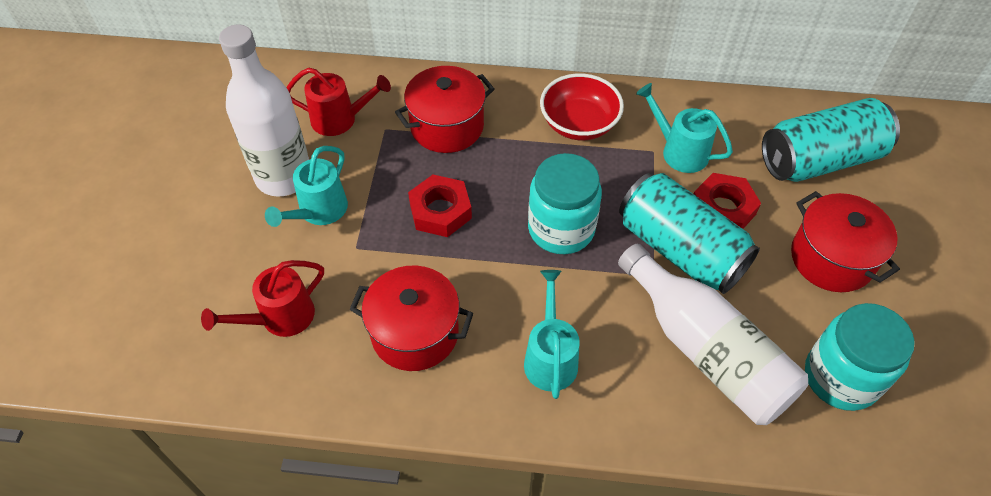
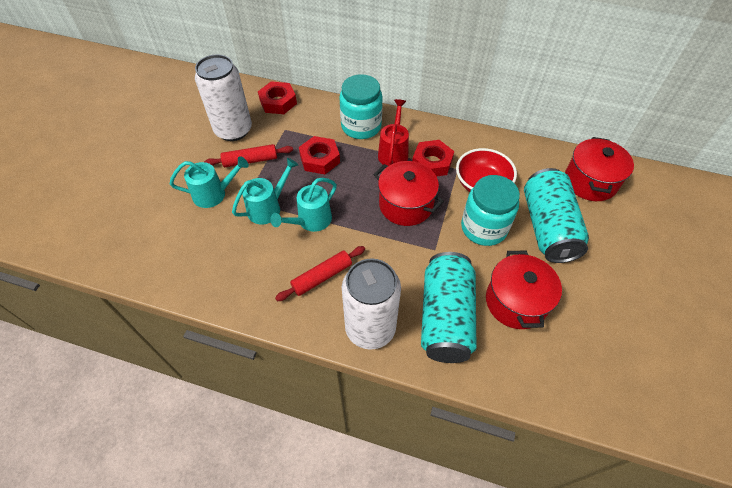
red nut: 2 -> 3
red rolling pin: 0 -> 2
red watering can: 2 -> 1
white bottle: 2 -> 0
white can: 0 -> 2

